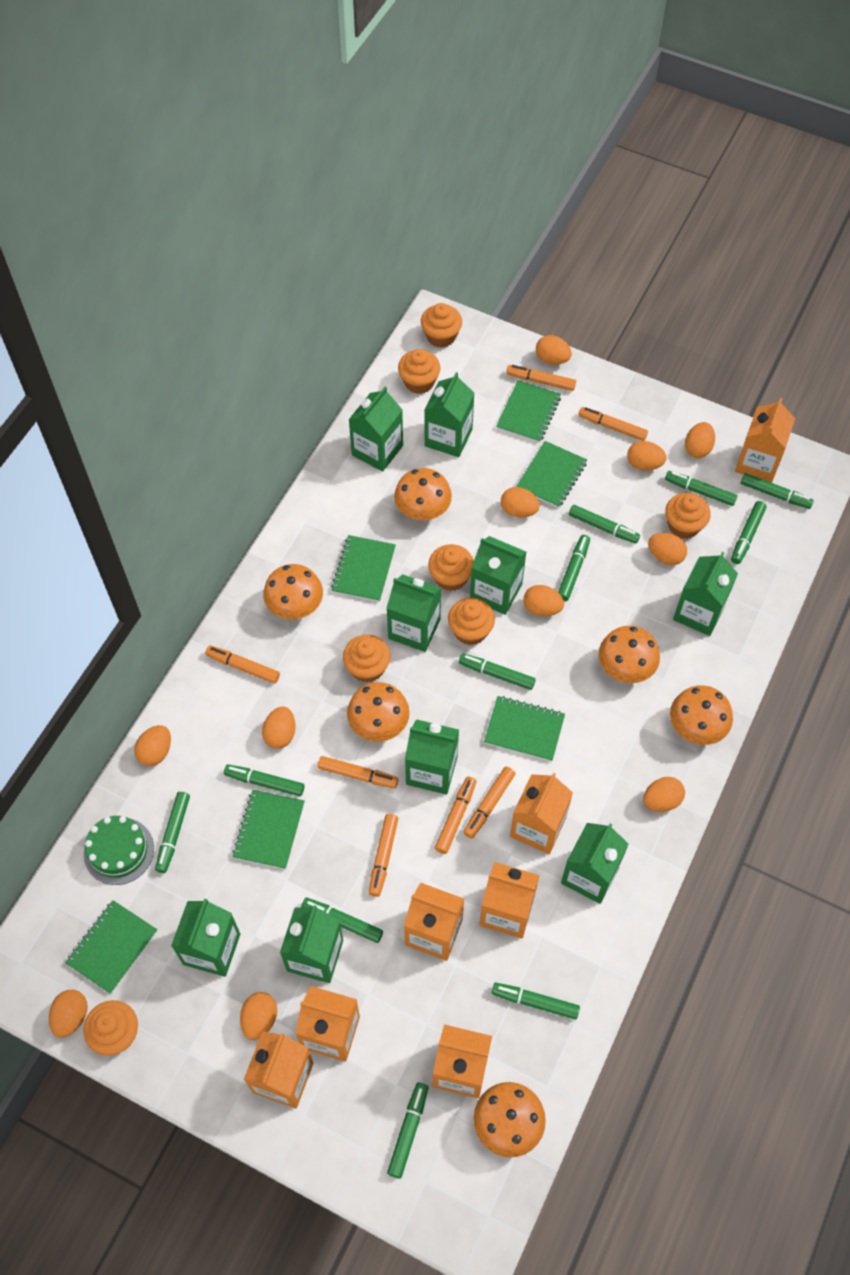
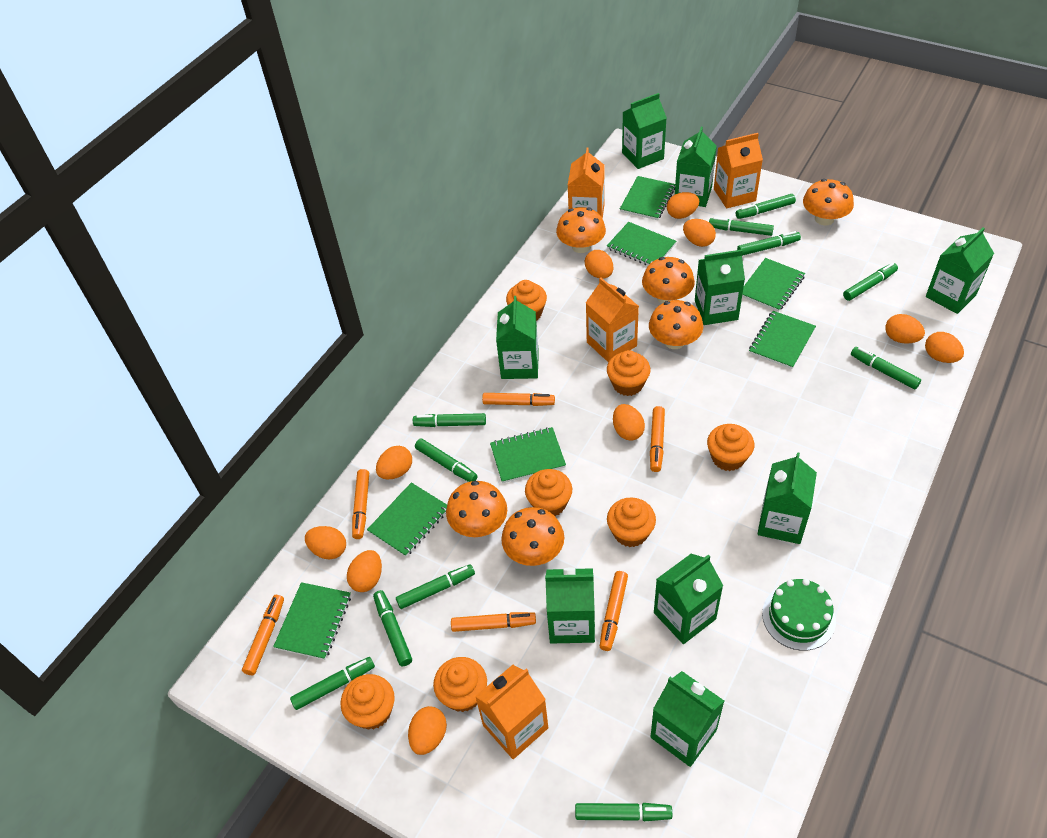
green notebook: 6 -> 7
orange carton: 7 -> 4
orange egg: 11 -> 10
orange marker: 7 -> 6

